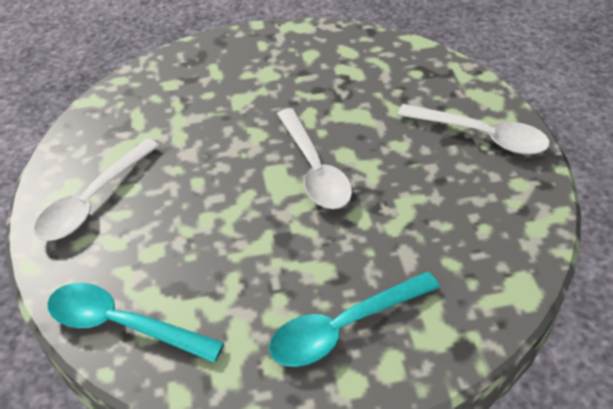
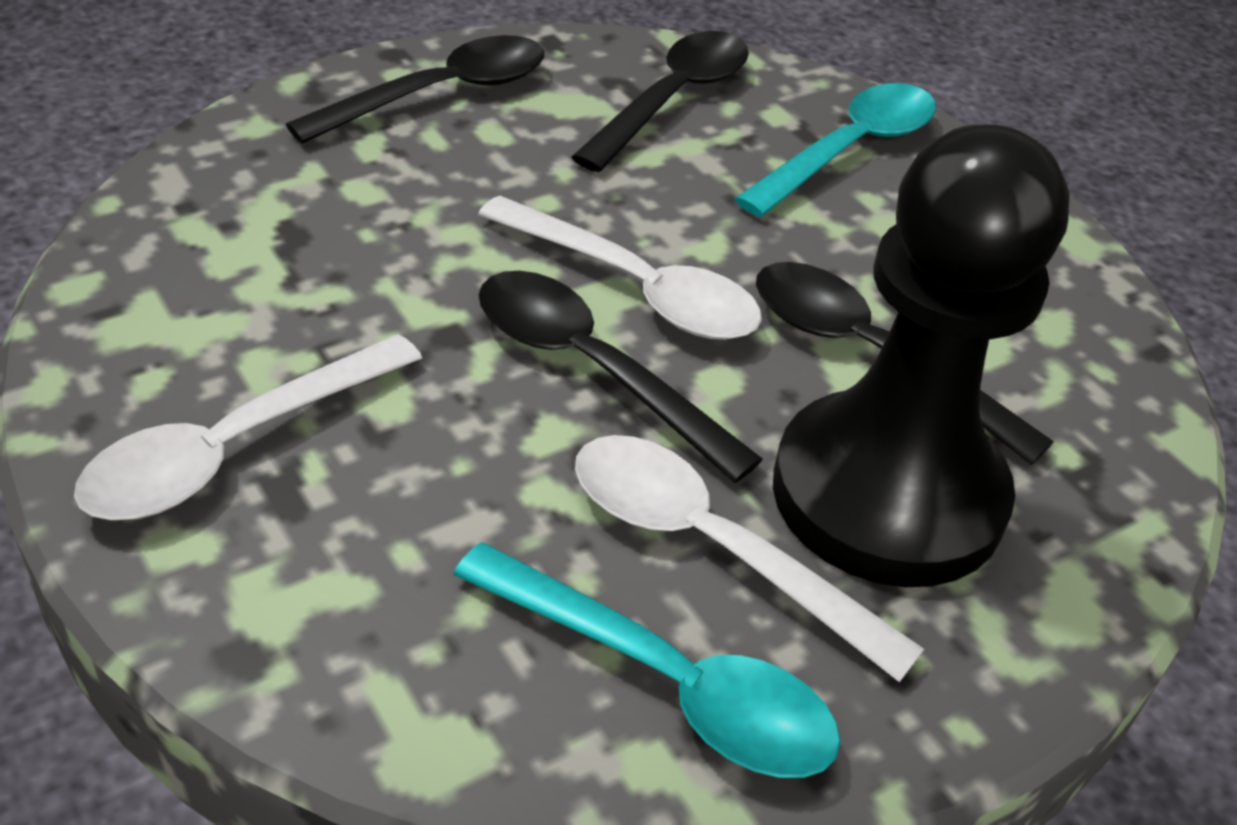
black pawn: 0 -> 1
black spoon: 0 -> 4

